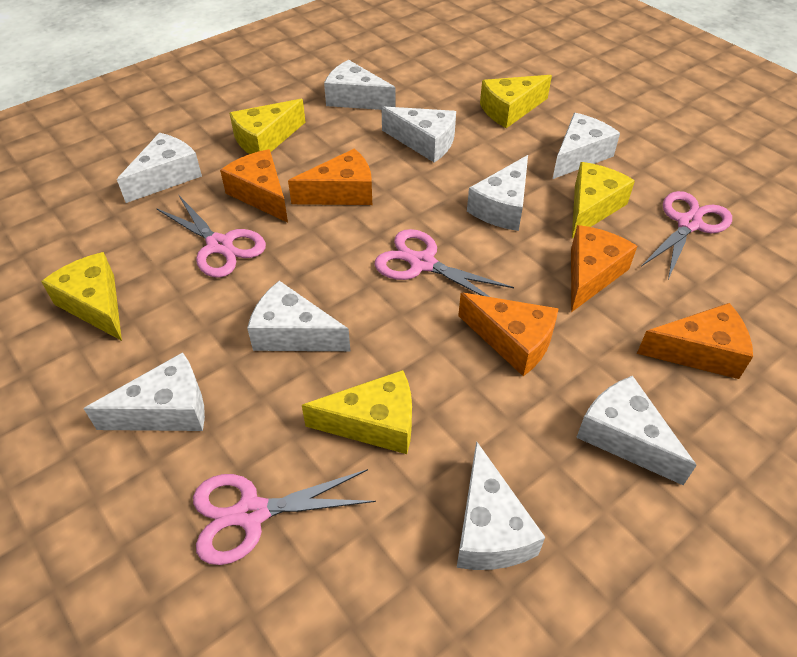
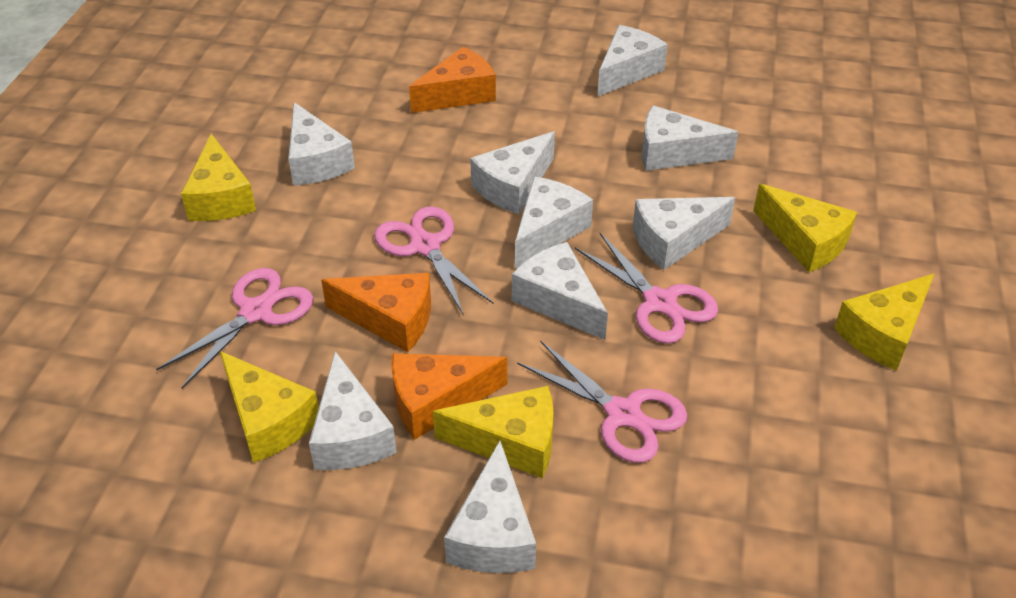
orange cheese: 5 -> 3

